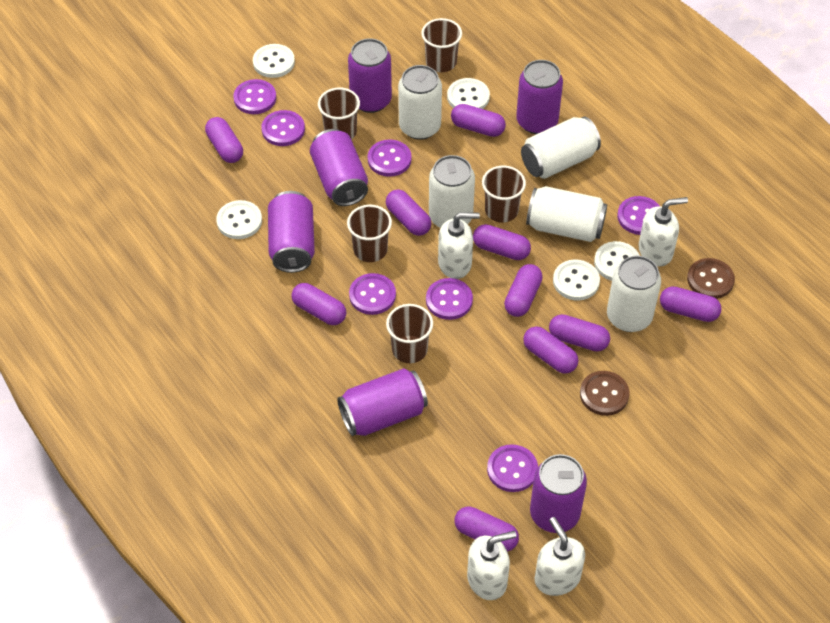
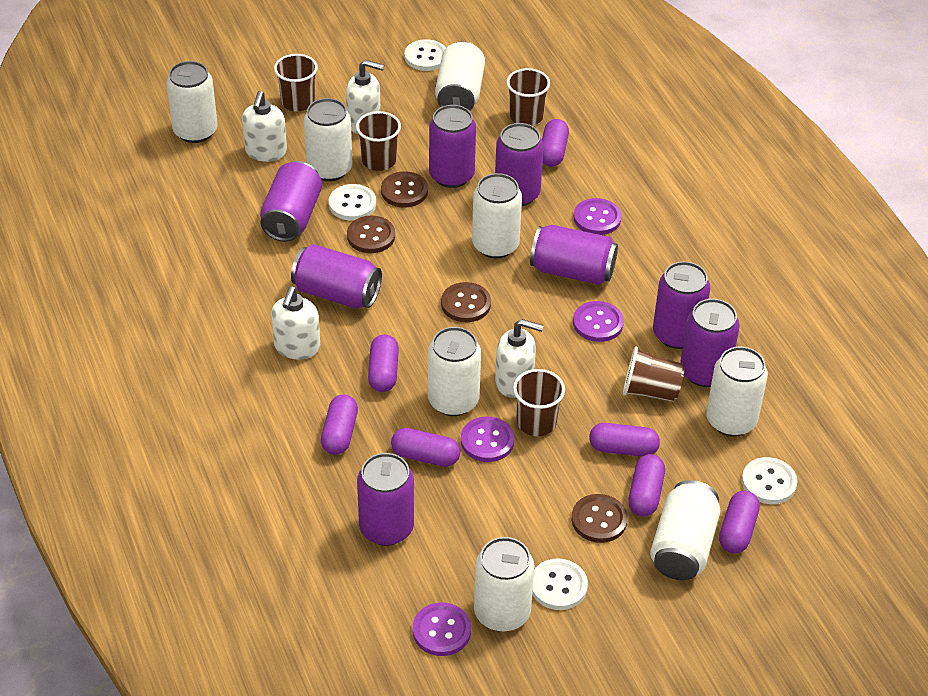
brown button: 2 -> 4
purple button: 7 -> 4
purple can: 6 -> 8
purple capsule: 10 -> 7
white button: 5 -> 4
white can: 5 -> 8

